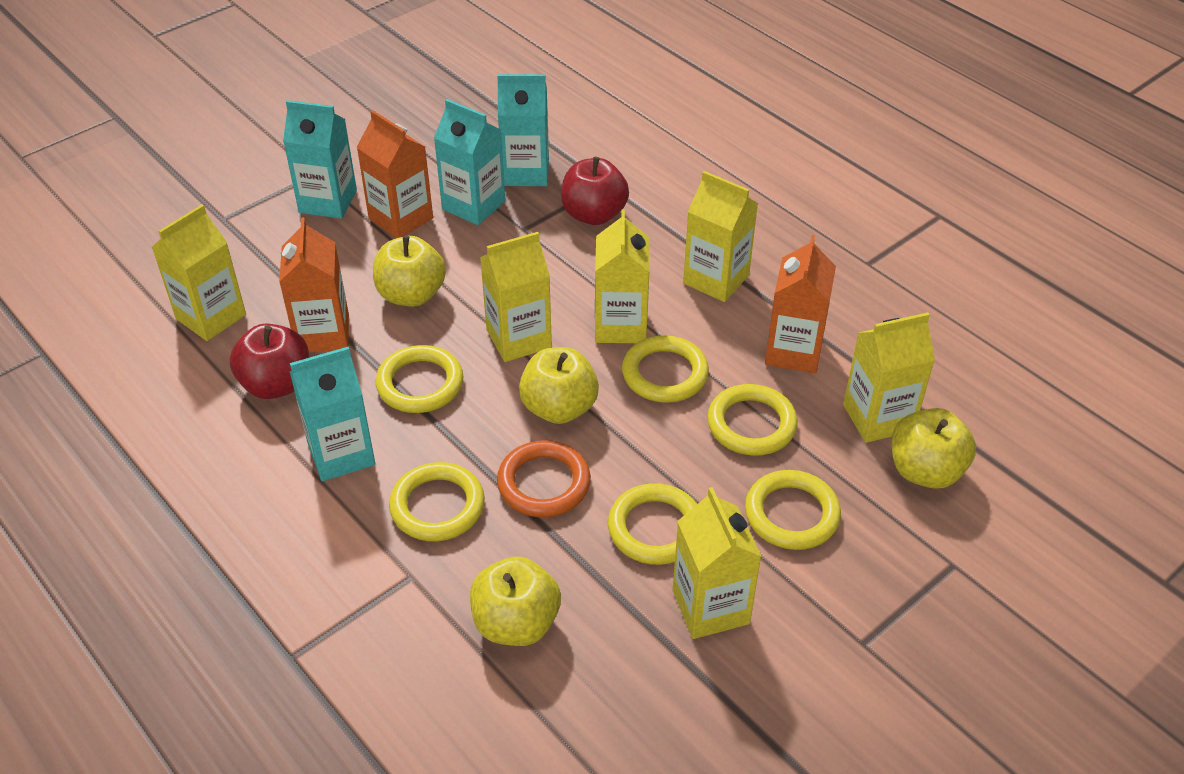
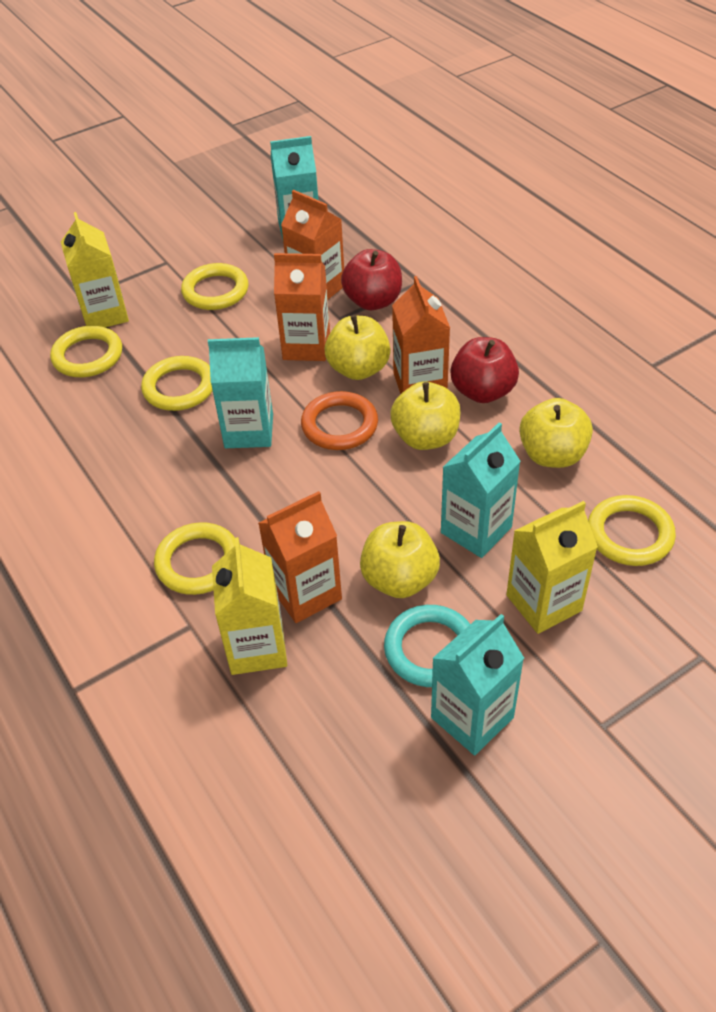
orange carton: 3 -> 4
turquoise ring: 0 -> 1
yellow carton: 6 -> 3
yellow ring: 6 -> 5

